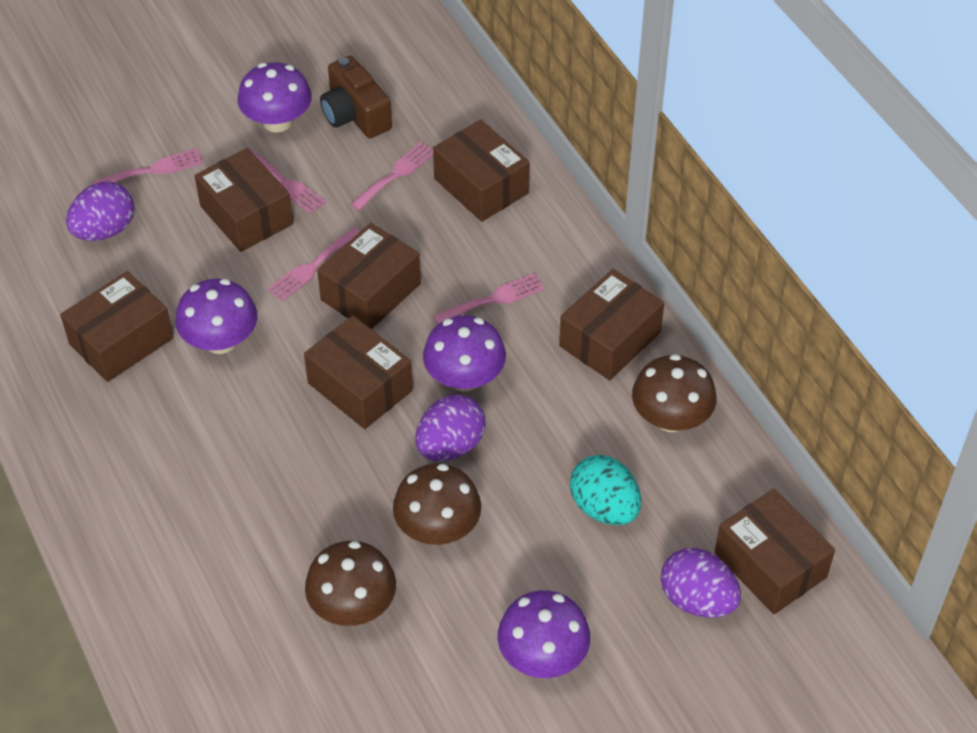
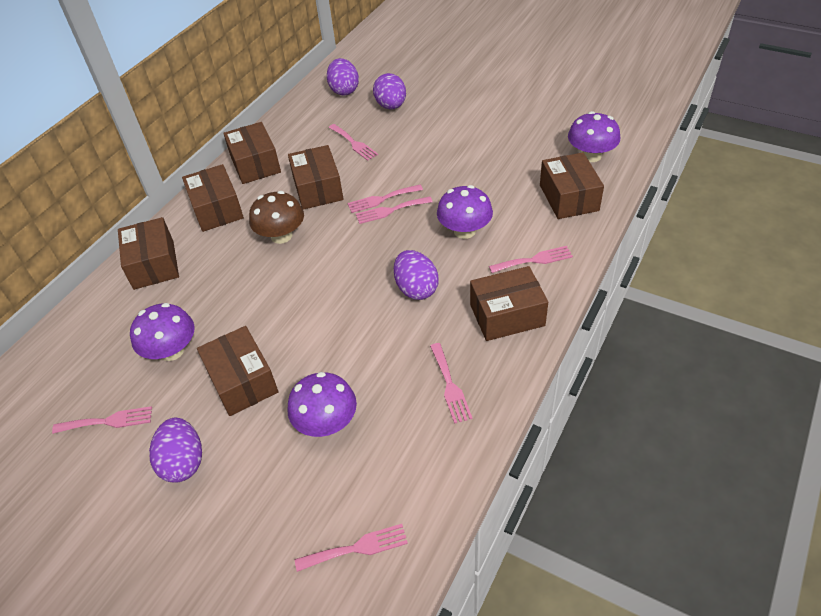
brown camera: 1 -> 0
brown mushroom: 3 -> 1
pink fork: 5 -> 7
purple egg: 3 -> 4
turquoise egg: 1 -> 0

